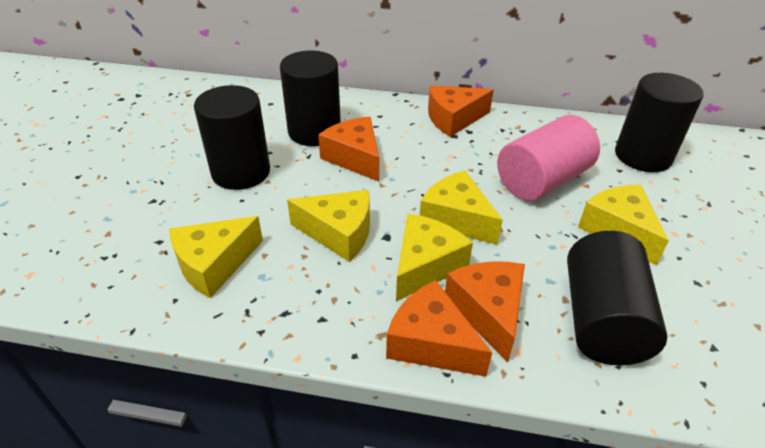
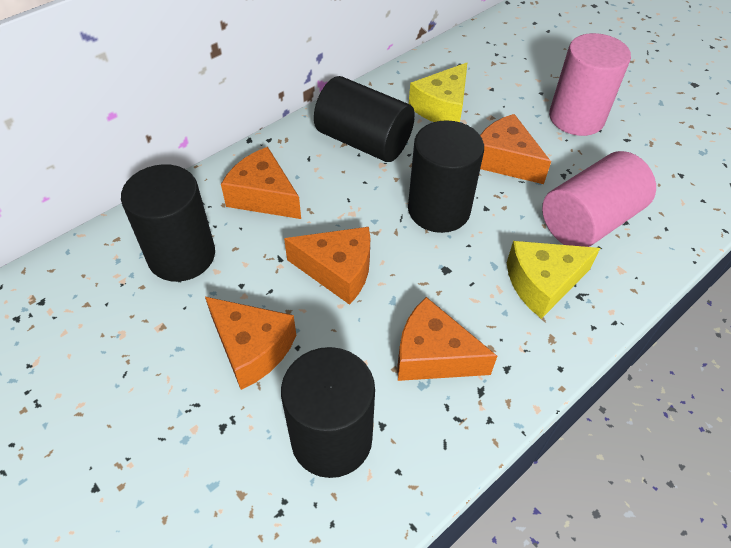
orange cheese: 4 -> 5
pink cylinder: 1 -> 2
yellow cheese: 5 -> 2

